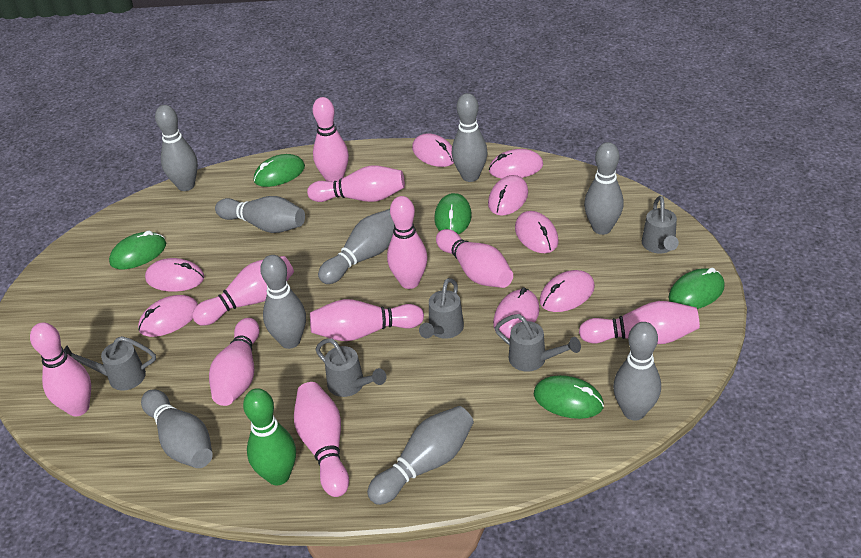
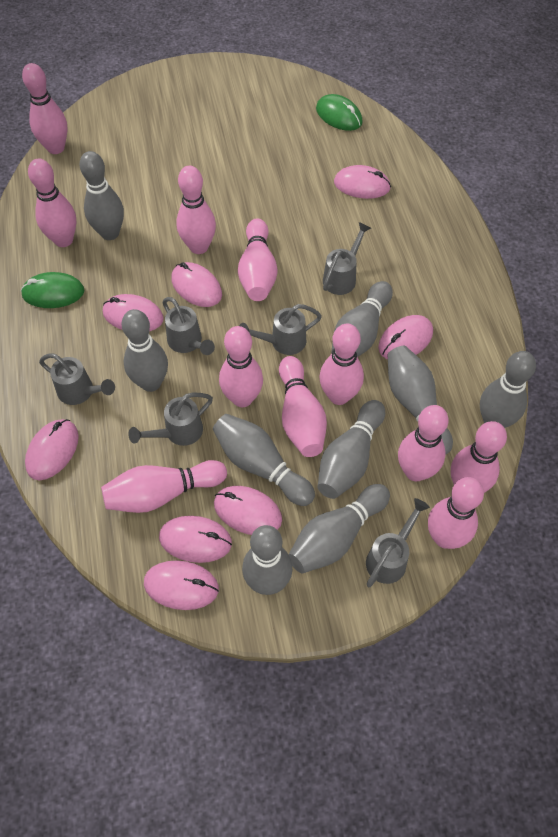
green bowling pin: 1 -> 0
green mouse: 5 -> 2
grey watering can: 5 -> 6
pink bowling pin: 10 -> 11

